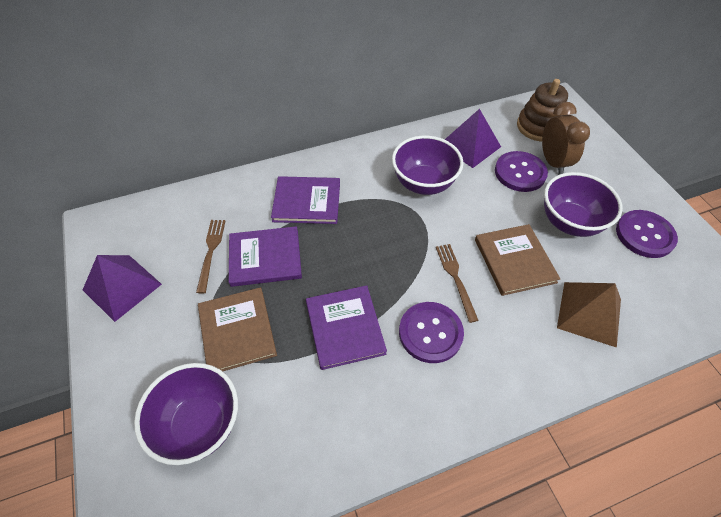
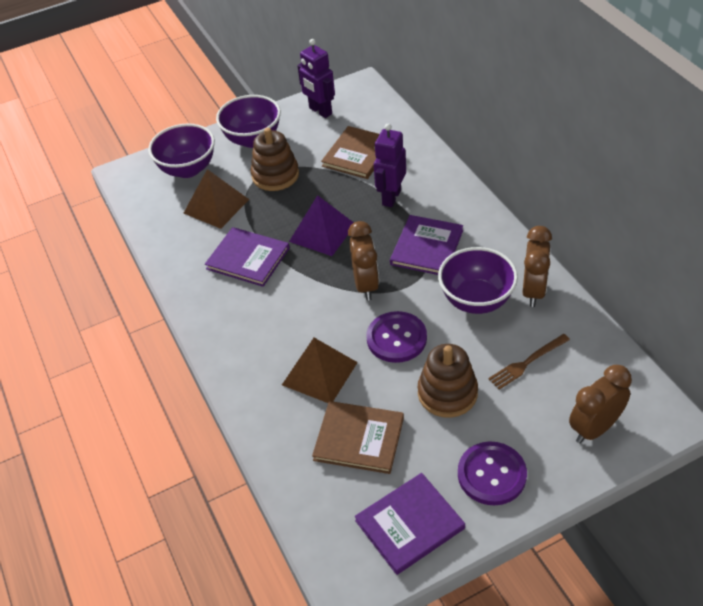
brown clock: 1 -> 3
brown fork: 2 -> 1
brown pyramid: 1 -> 2
brown stacking toy: 1 -> 2
purple button: 3 -> 2
purple pyramid: 2 -> 1
purple robot: 0 -> 2

